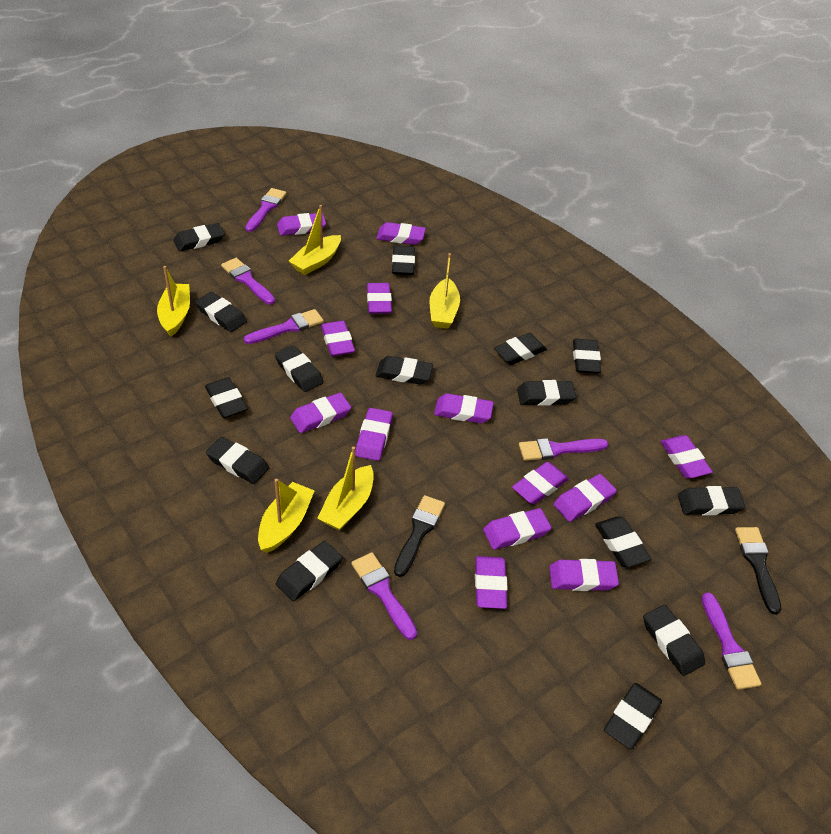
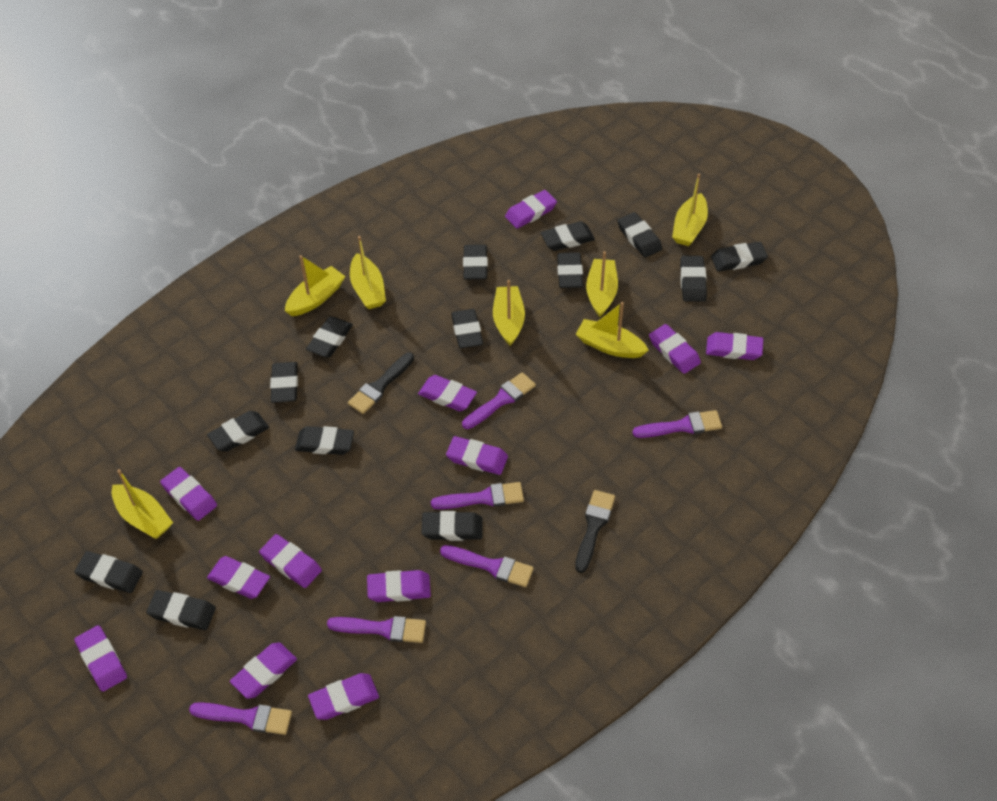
black eraser: 15 -> 14
purple eraser: 13 -> 12
yellow boat: 5 -> 7

